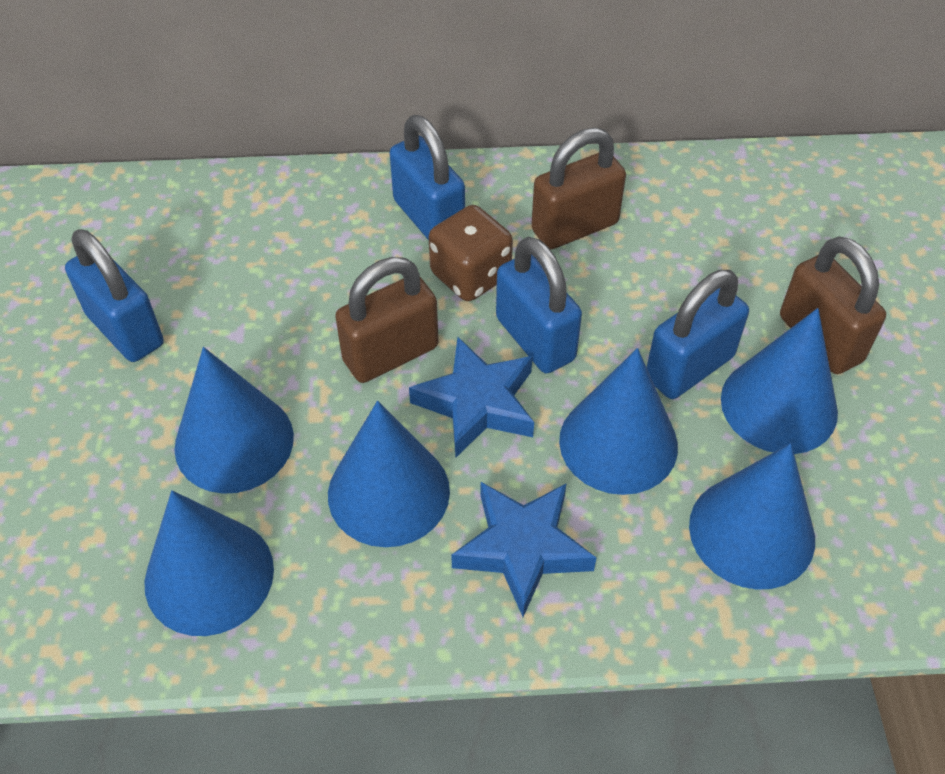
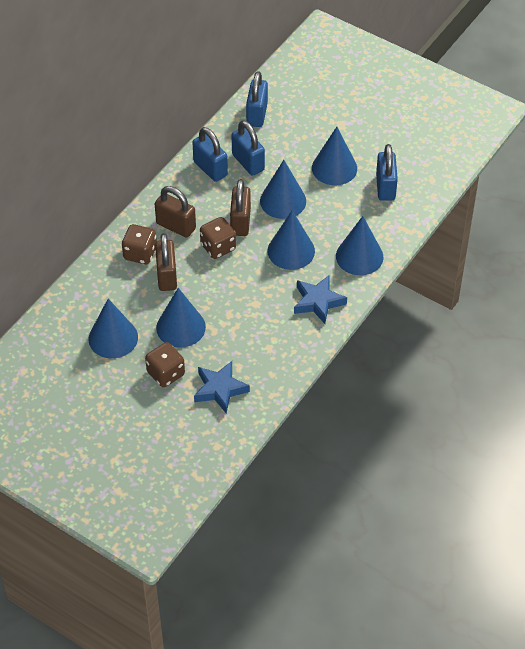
brown dice: 1 -> 3

